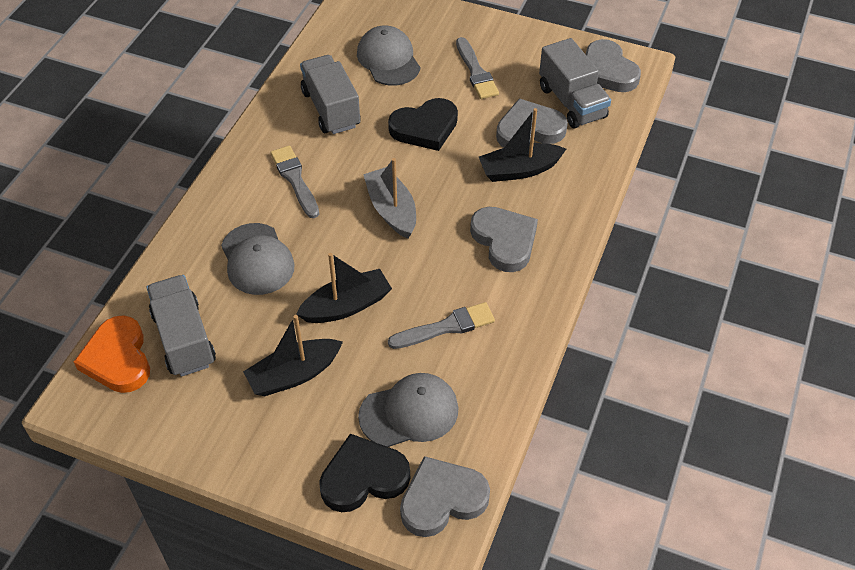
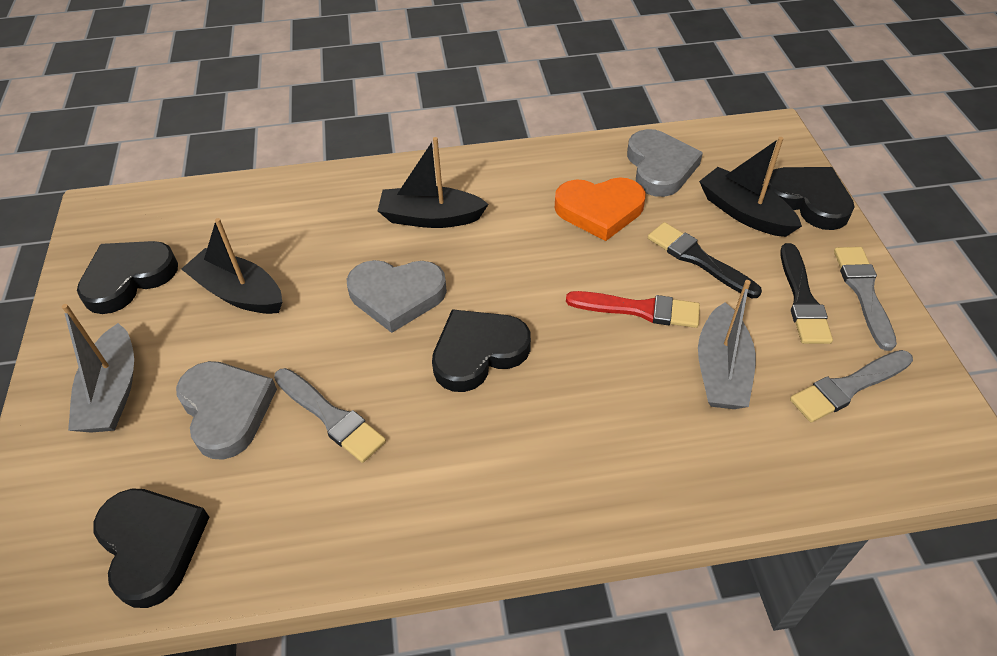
black brush: 0 -> 2
black heart: 2 -> 4
grey boat: 1 -> 2
grey cap: 3 -> 0
grey heart: 4 -> 3
grey truck: 3 -> 0
red brush: 0 -> 1

